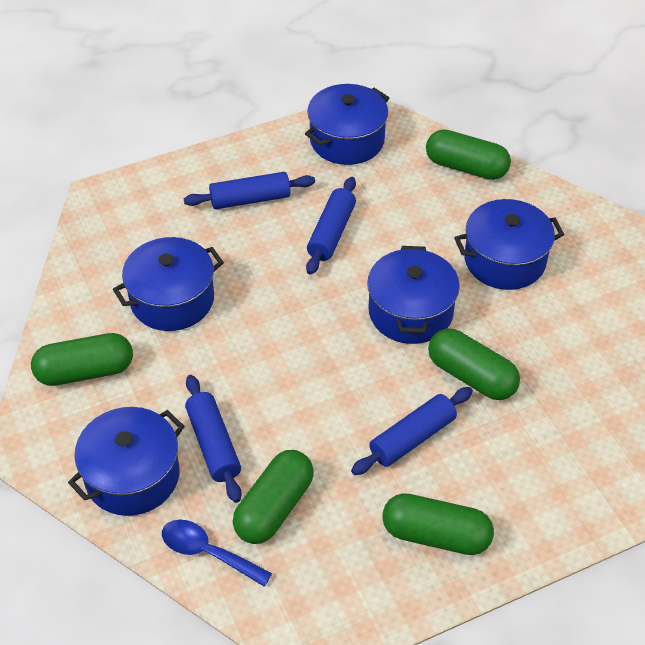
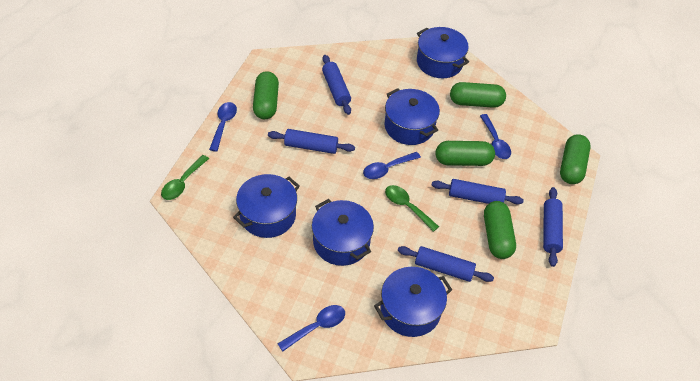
blue rolling pin: 4 -> 5
blue spoon: 1 -> 4
green spoon: 0 -> 2

